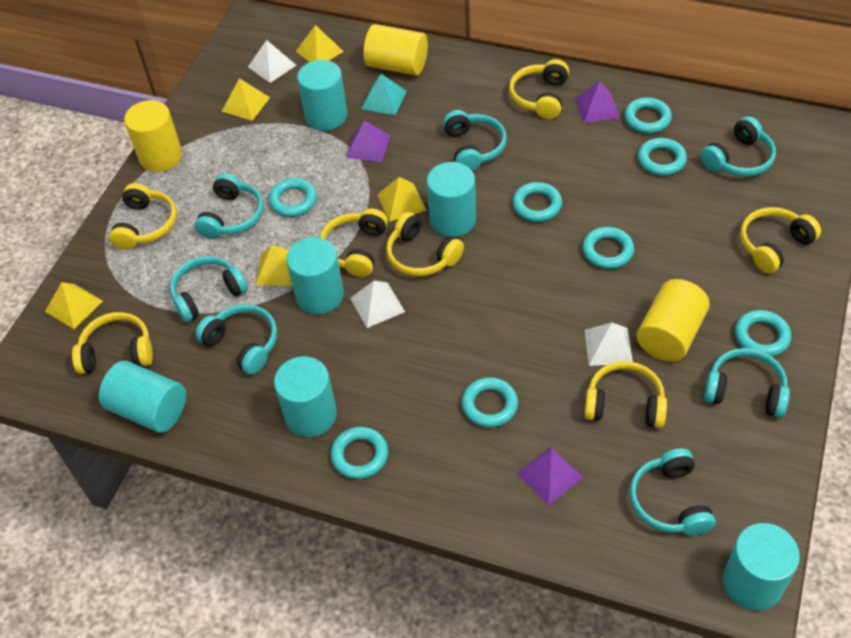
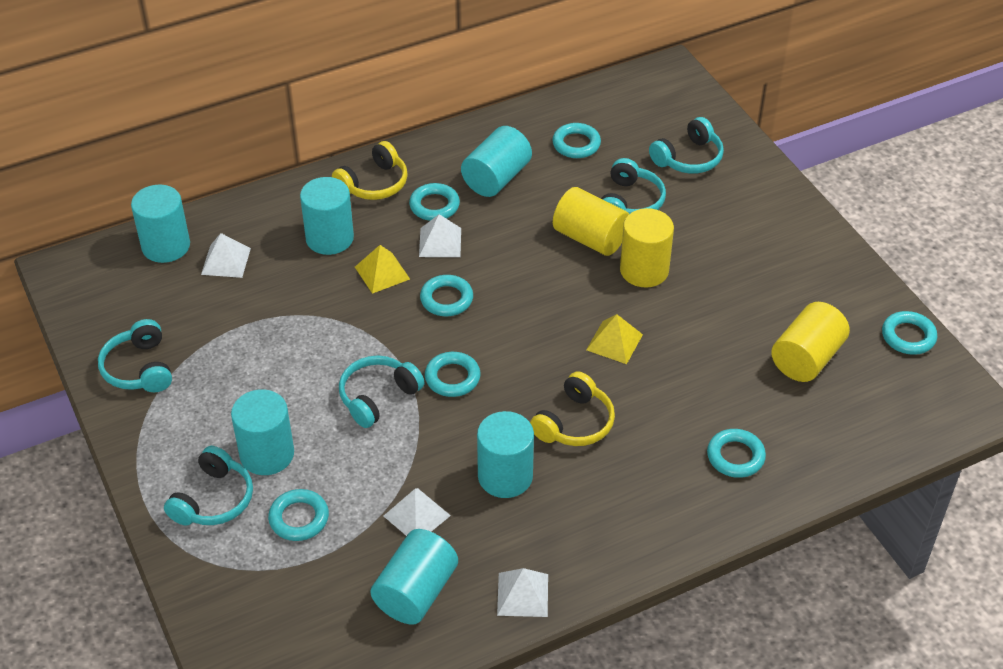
purple pyramid: 3 -> 0
turquoise headphones: 7 -> 5
turquoise pyramid: 1 -> 0
turquoise ring: 8 -> 7
white pyramid: 3 -> 4
yellow headphones: 7 -> 2
yellow pyramid: 5 -> 2

